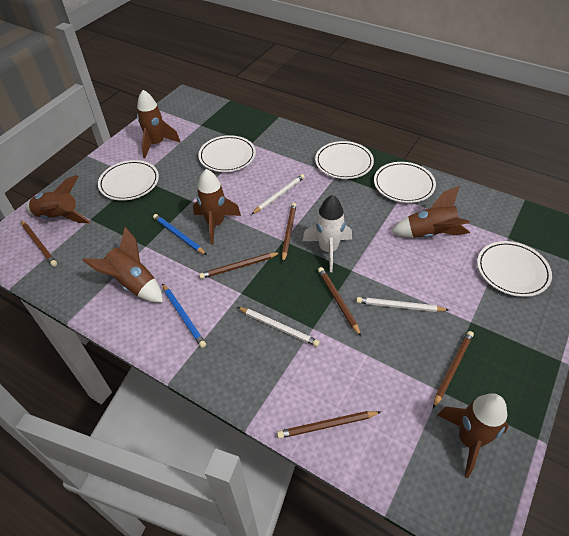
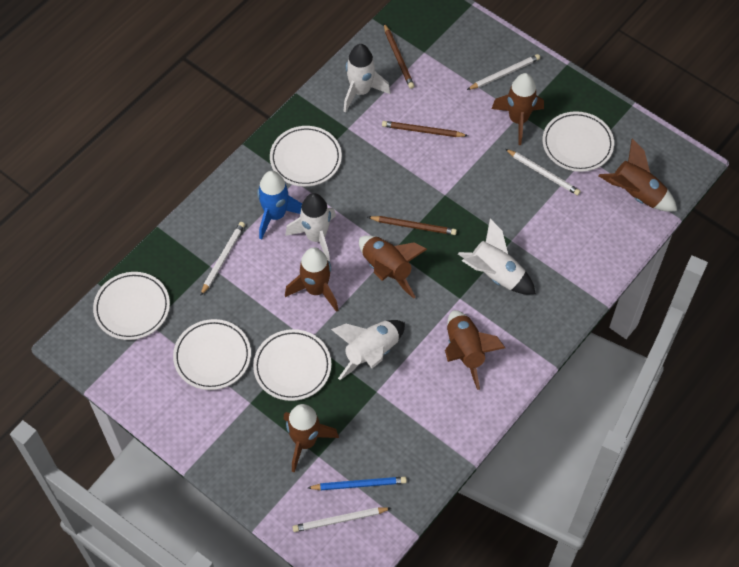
blue pencil: 2 -> 1
blue rocket: 0 -> 1
brown pencil: 6 -> 3
white pencil: 3 -> 4
white rocket: 1 -> 4

